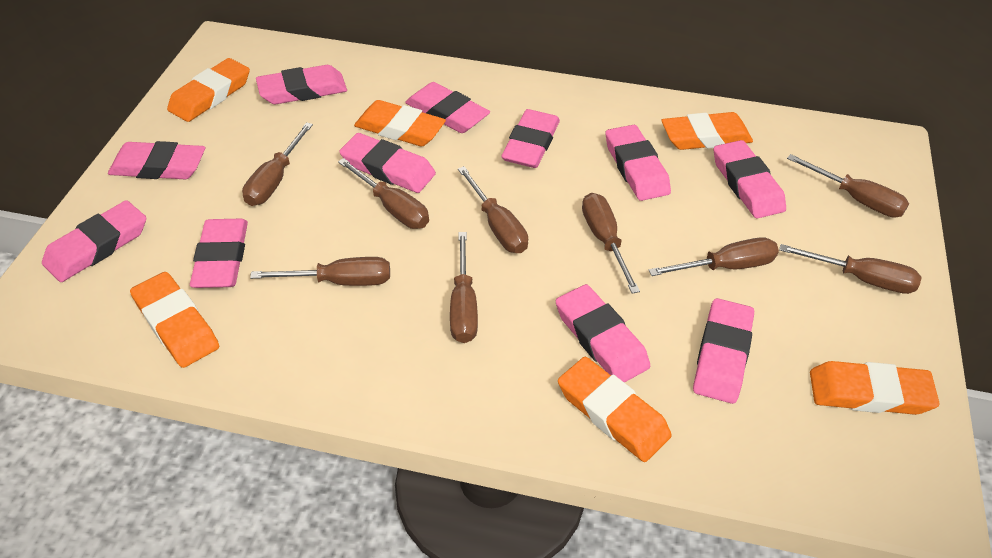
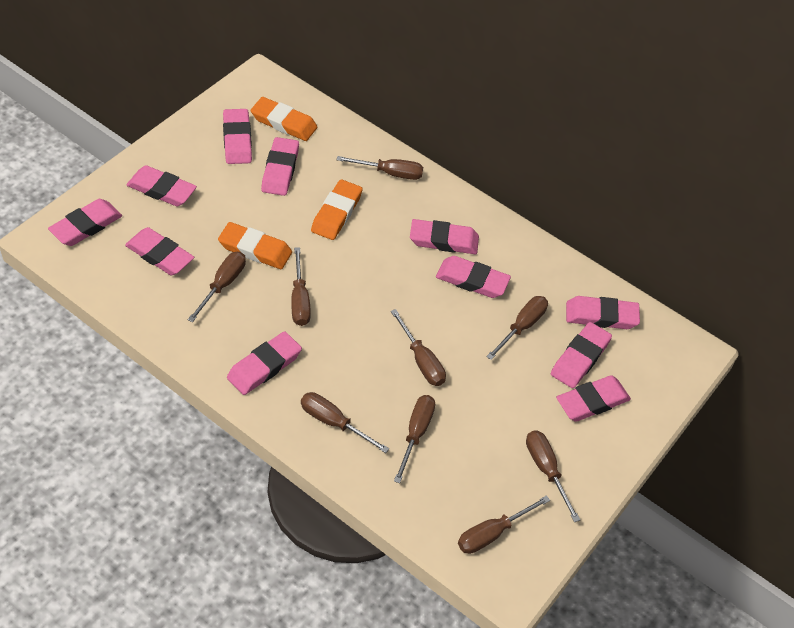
orange eraser: 6 -> 3

